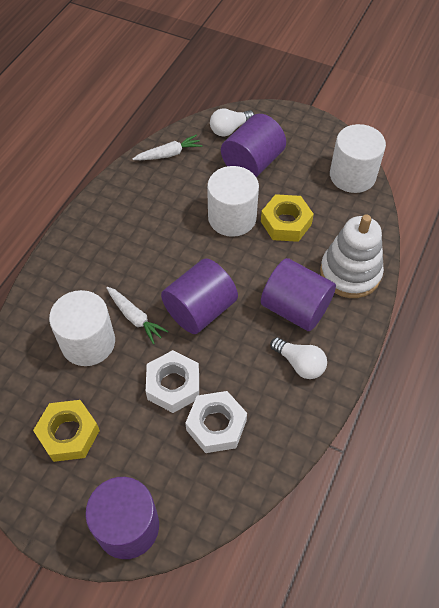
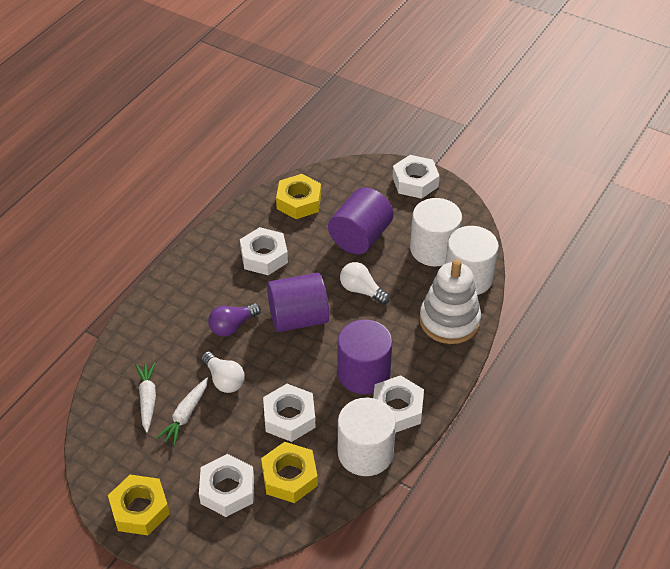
purple cylinder: 4 -> 3
purple light bulb: 0 -> 1
white nut: 2 -> 5
yellow nut: 2 -> 3

